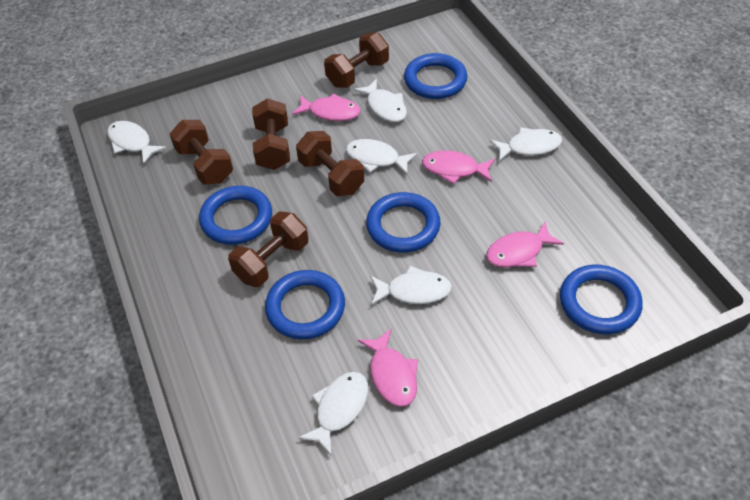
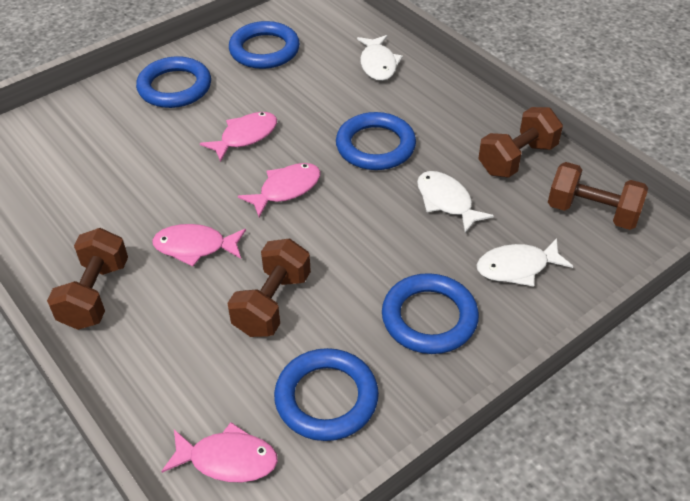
brown dumbbell: 5 -> 4
white fish: 6 -> 3

